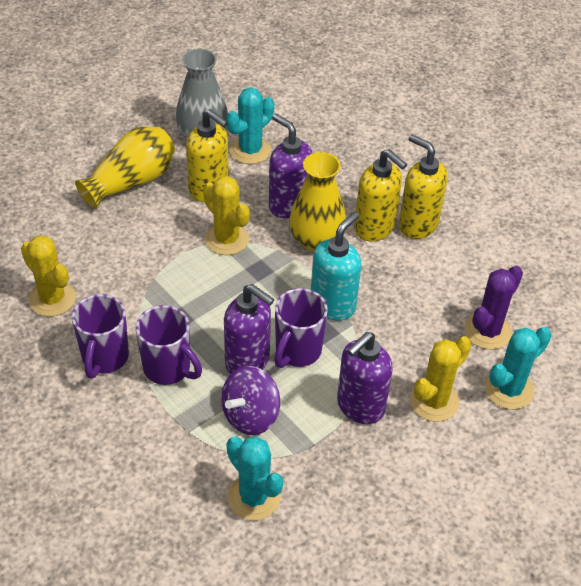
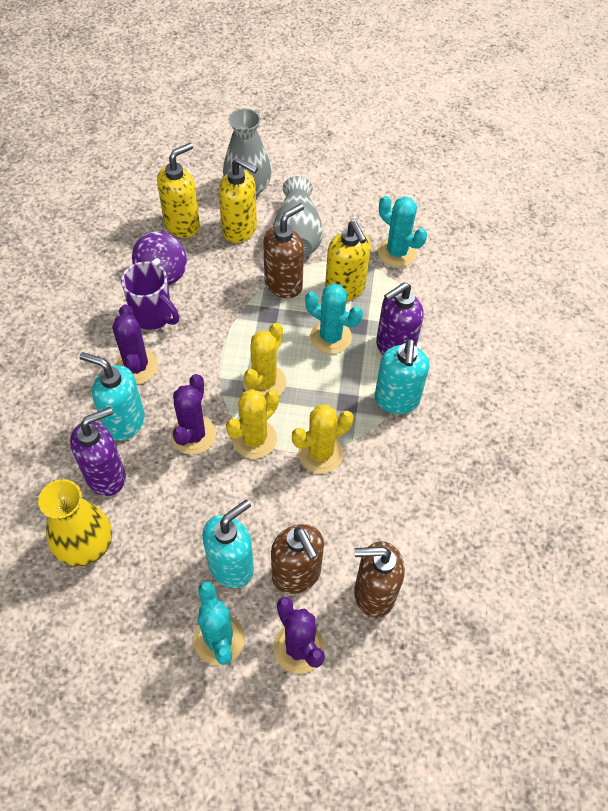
brown soap dispenser: 0 -> 3
grey vase: 1 -> 2
purple cactus: 1 -> 3
purple mug: 3 -> 1
purple soap dispenser: 3 -> 2
turquoise soap dispenser: 1 -> 3
yellow vase: 2 -> 1

